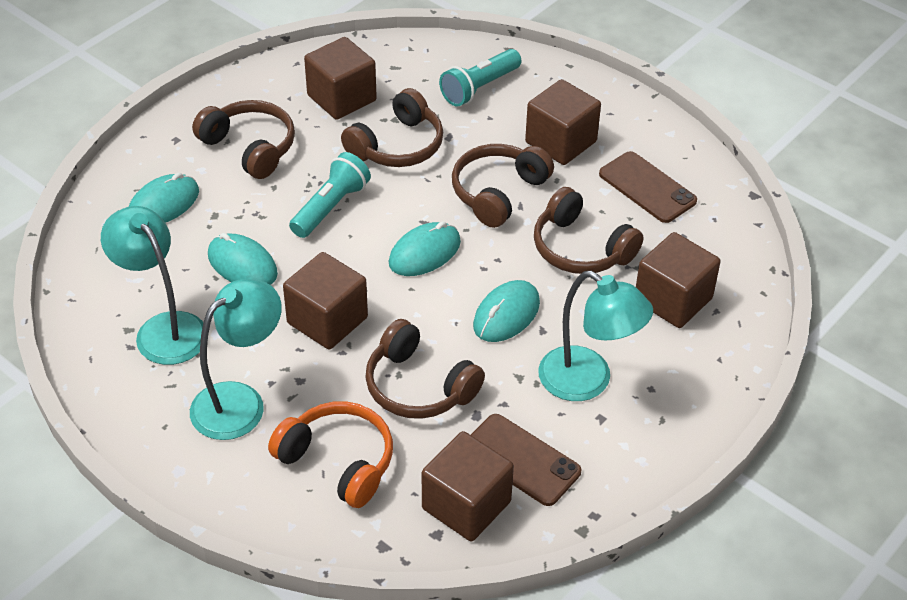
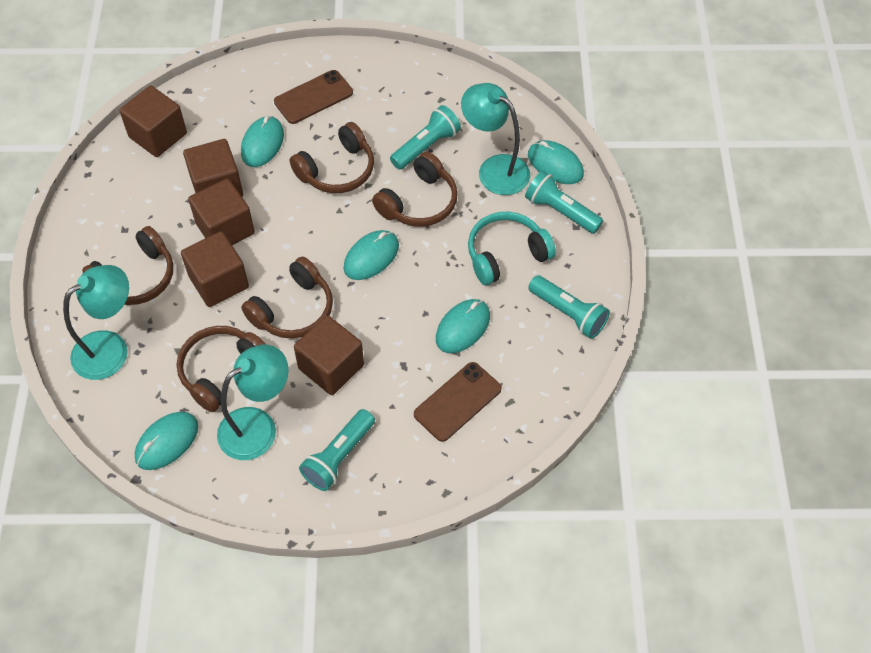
orange headphones: 1 -> 0
turquoise flashlight: 2 -> 4
turquoise headphones: 0 -> 1
turquoise mouse: 4 -> 5

